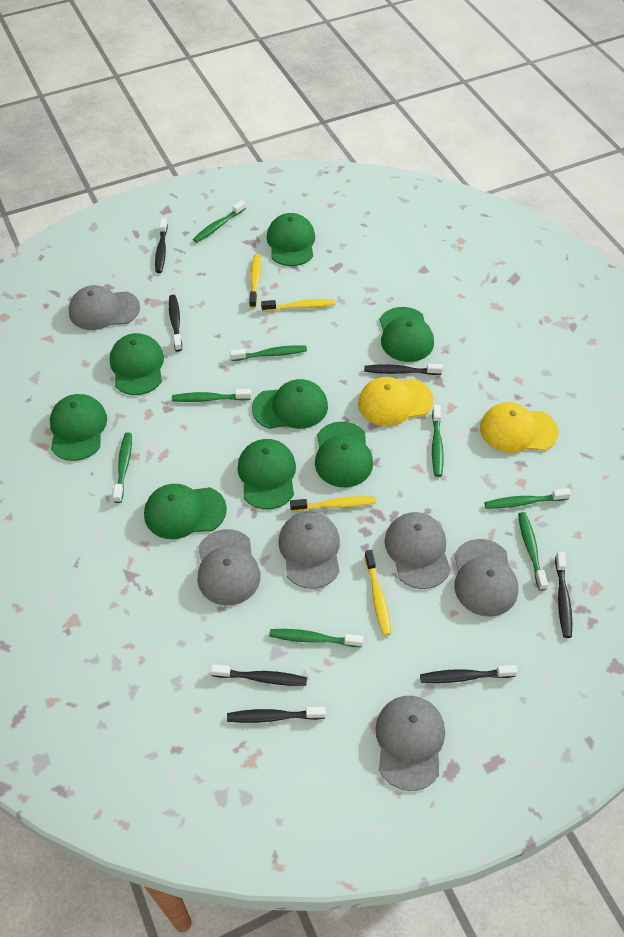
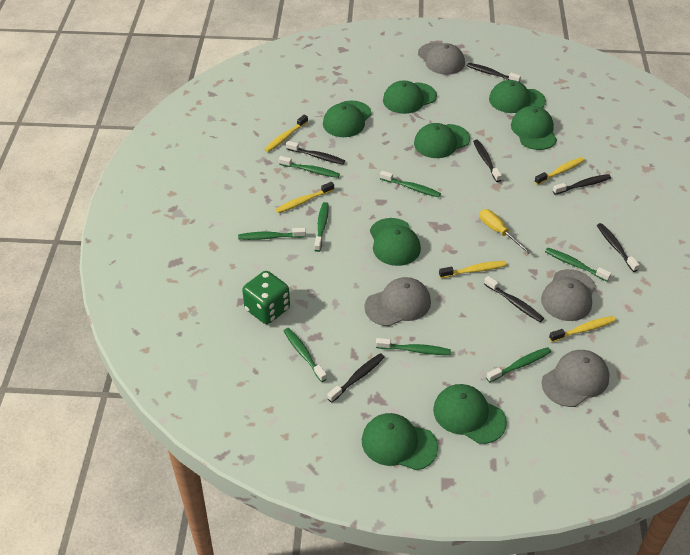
green dice: 0 -> 1
grey cap: 6 -> 4
yellow cap: 2 -> 0
yellow screwdriver: 0 -> 1
yellow toothbrush: 4 -> 5

